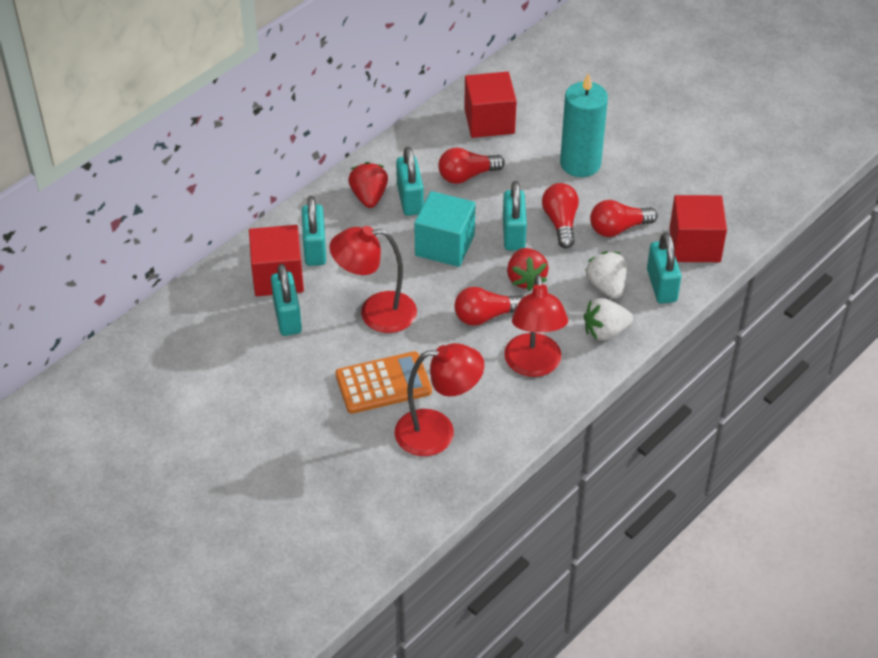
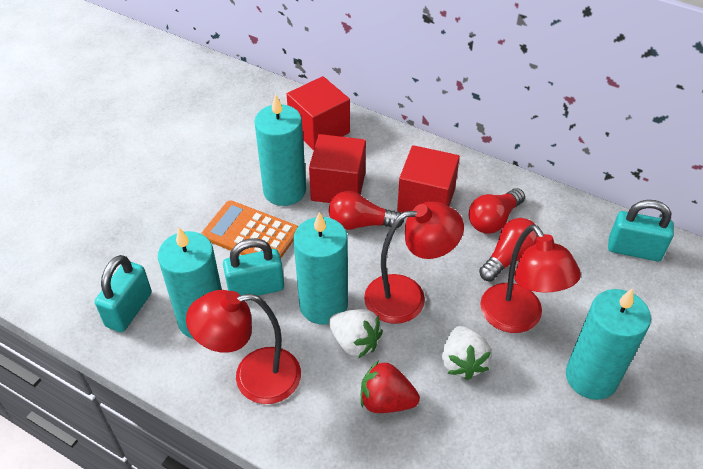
red light bulb: 4 -> 3
red strawberry: 2 -> 1
turquoise candle: 1 -> 4
turquoise cube: 1 -> 0
turquoise padlock: 5 -> 3

